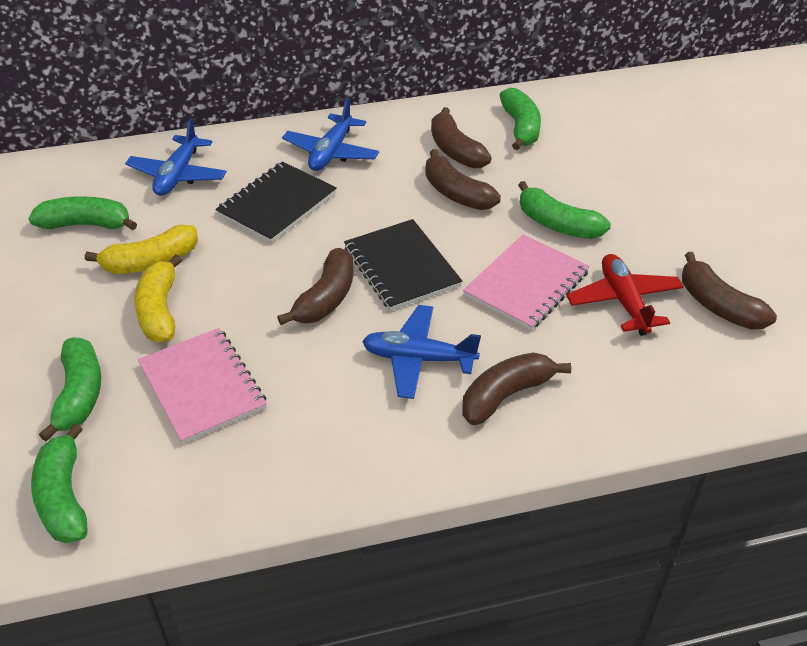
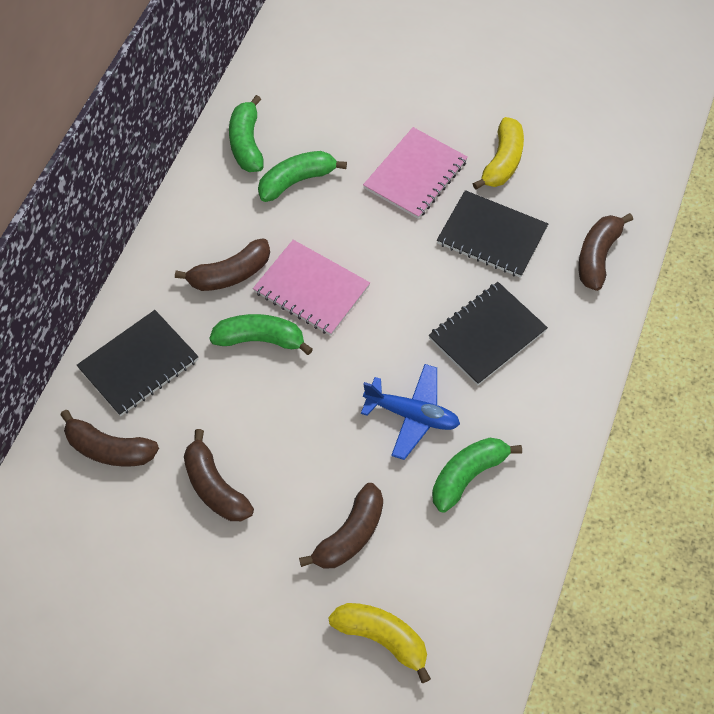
black notebook: 2 -> 3
blue plane: 3 -> 1
green banana: 5 -> 4
red plane: 1 -> 0

